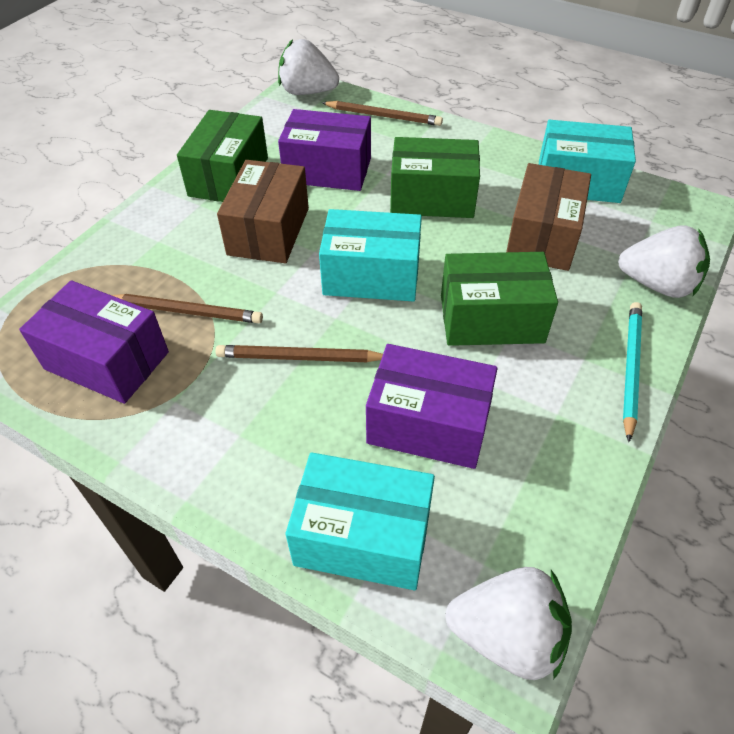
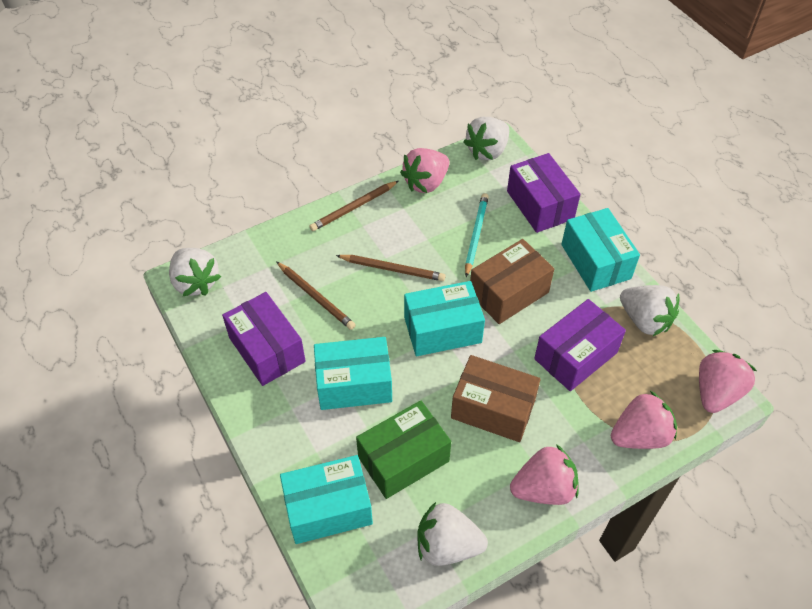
green box: 3 -> 1
pink strawberry: 0 -> 4
turquoise box: 3 -> 4
white strawberry: 3 -> 4

